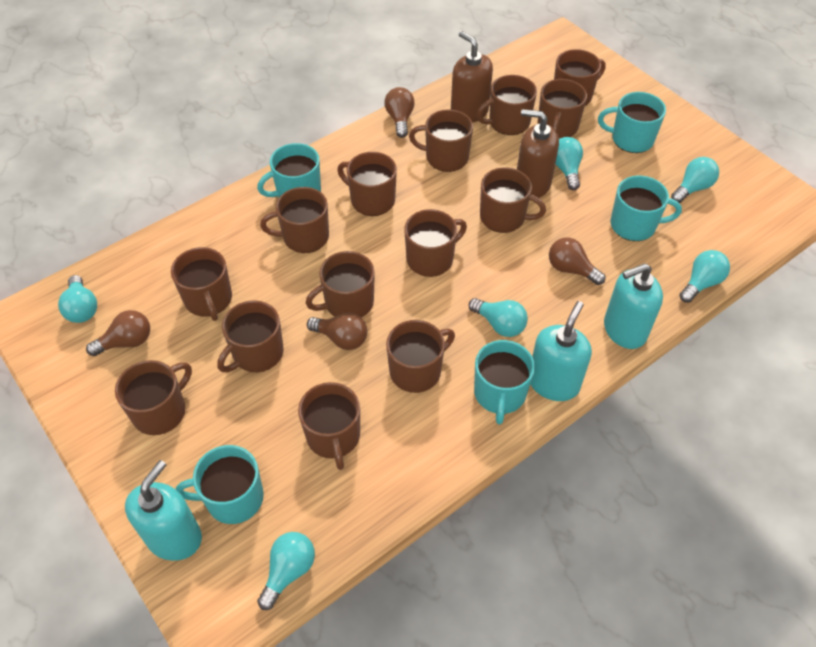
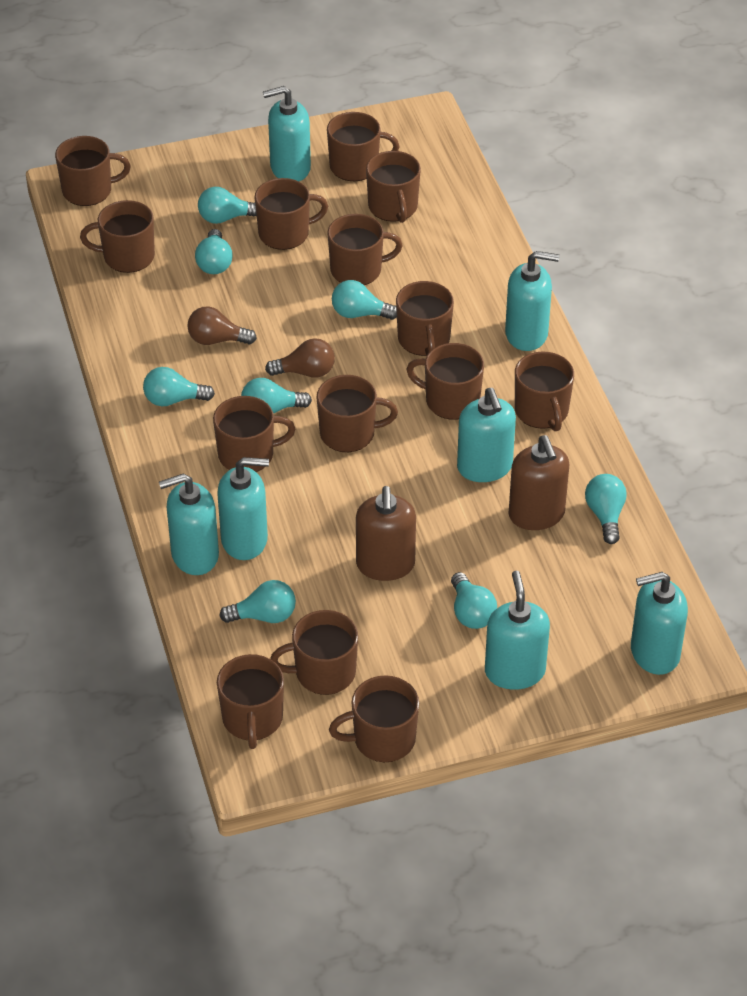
brown light bulb: 4 -> 2
turquoise light bulb: 6 -> 8
turquoise mug: 5 -> 0
turquoise soap dispenser: 3 -> 7

